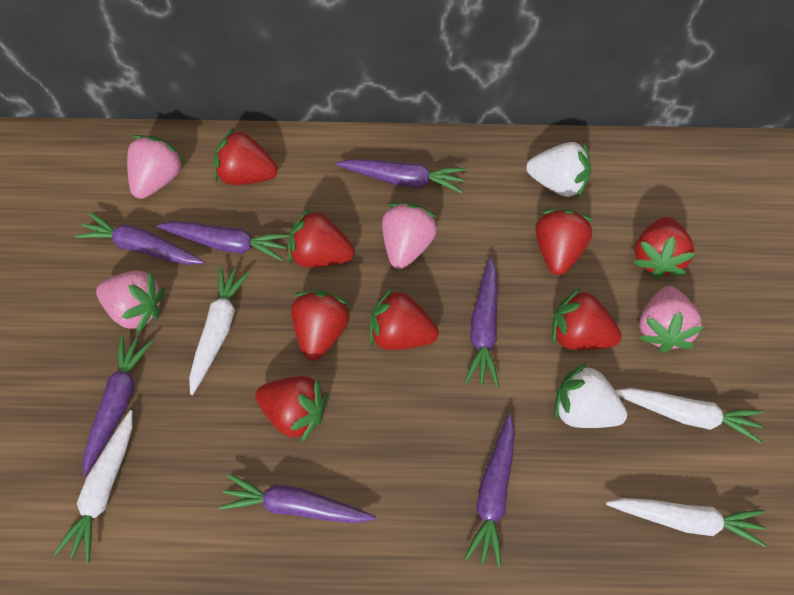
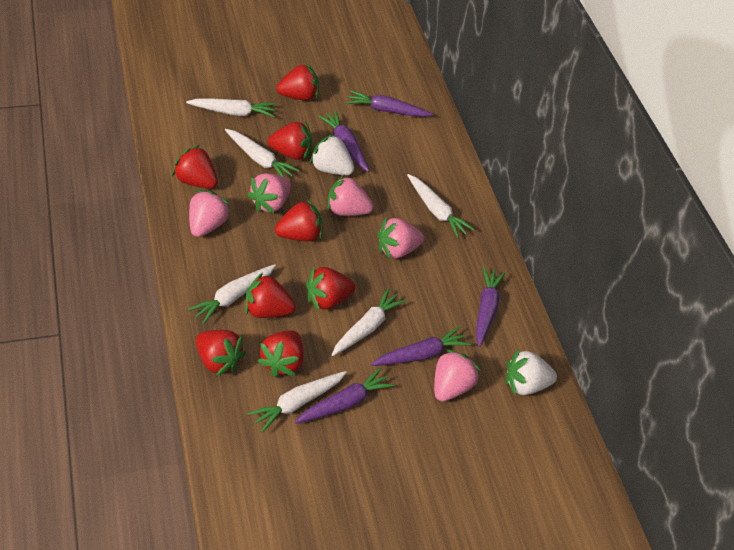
pink strawberry: 4 -> 5
purple carrot: 7 -> 5
white carrot: 4 -> 6

